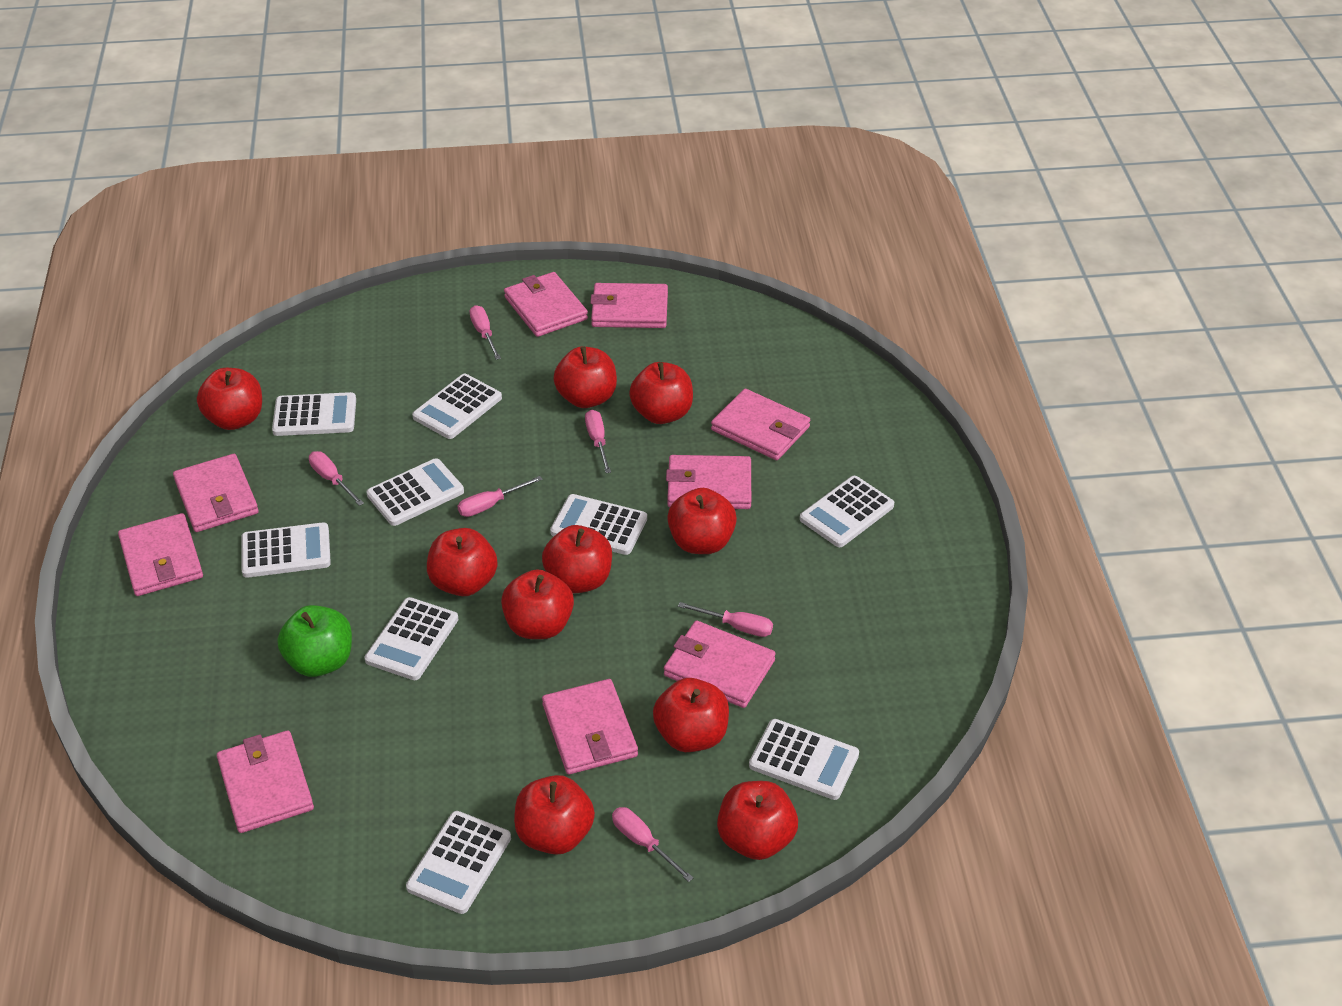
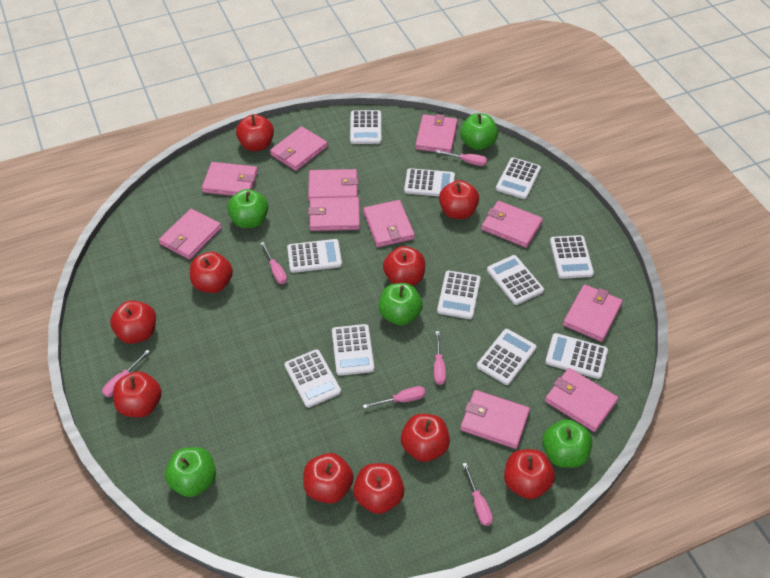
green apple: 1 -> 5
pink wallet: 9 -> 11
white calculator: 9 -> 11

